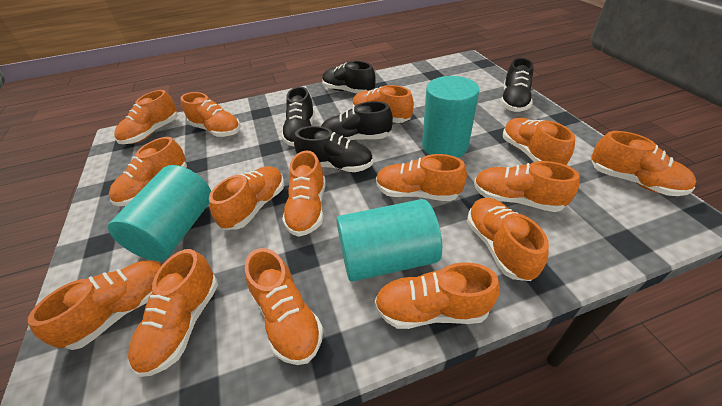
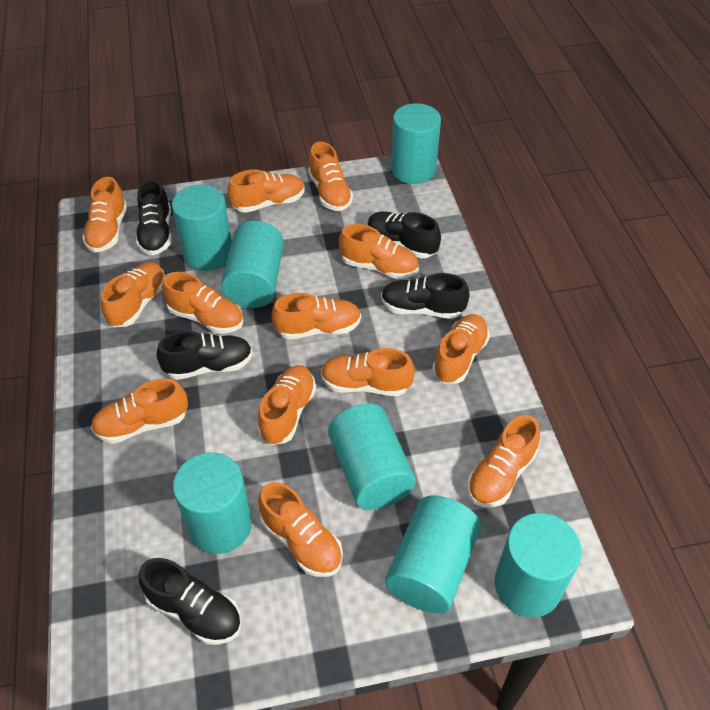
orange shoe: 15 -> 13
turquoise cylinder: 3 -> 7

